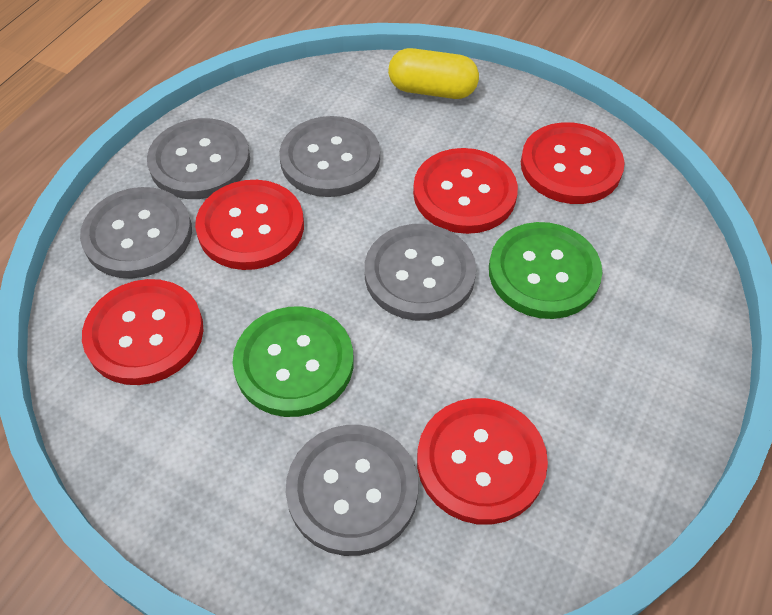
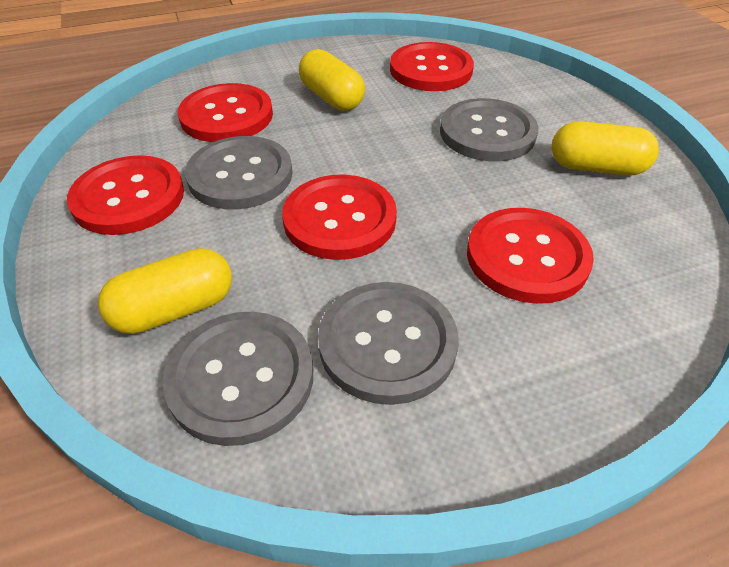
green button: 2 -> 0
grey button: 5 -> 4
yellow capsule: 1 -> 3

